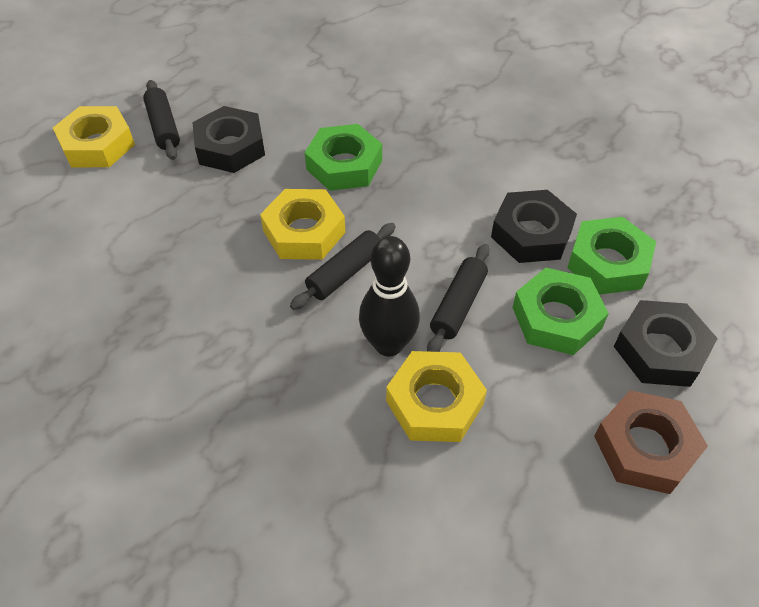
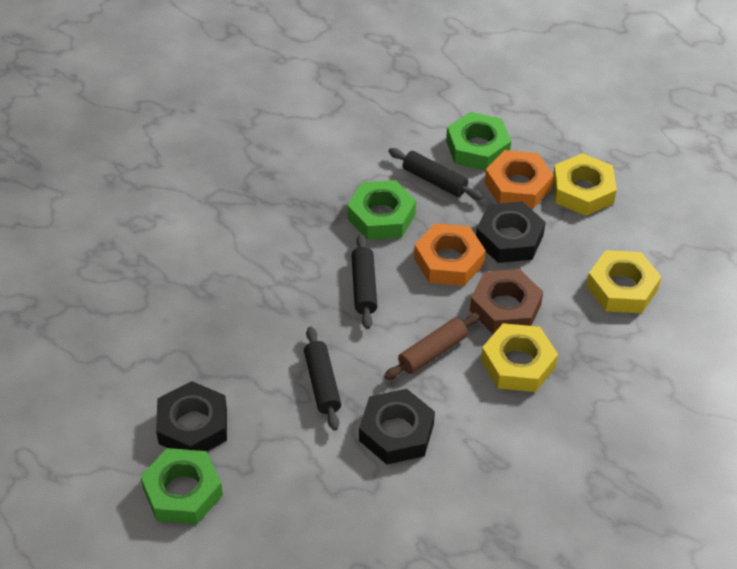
black bowling pin: 1 -> 0
brown rolling pin: 0 -> 1
orange nut: 0 -> 2

